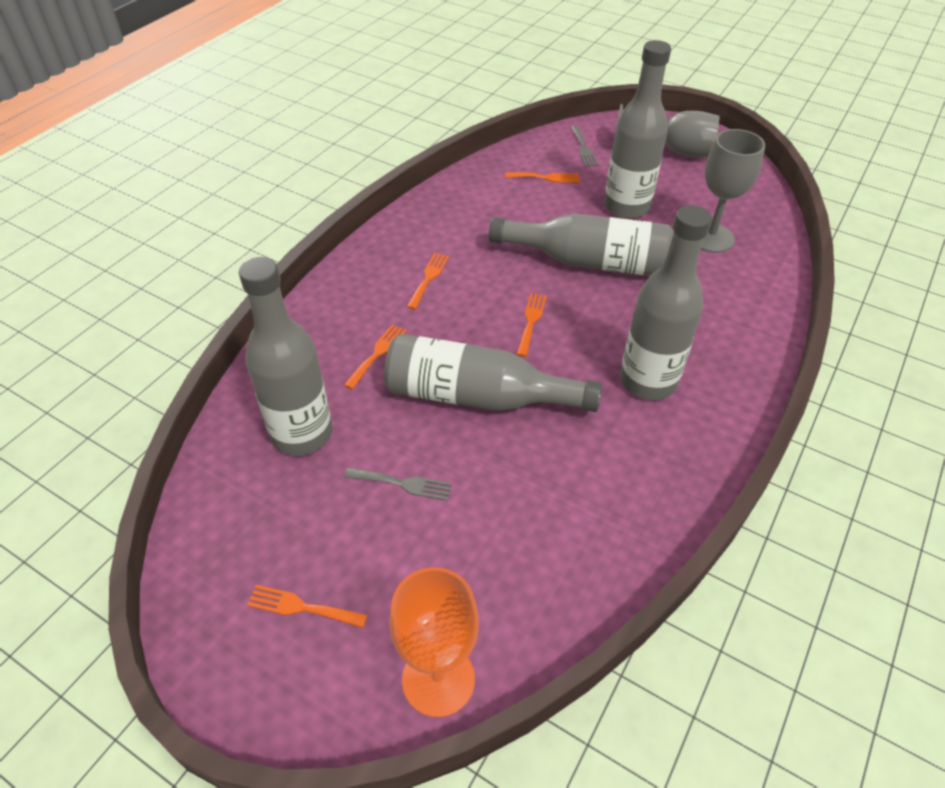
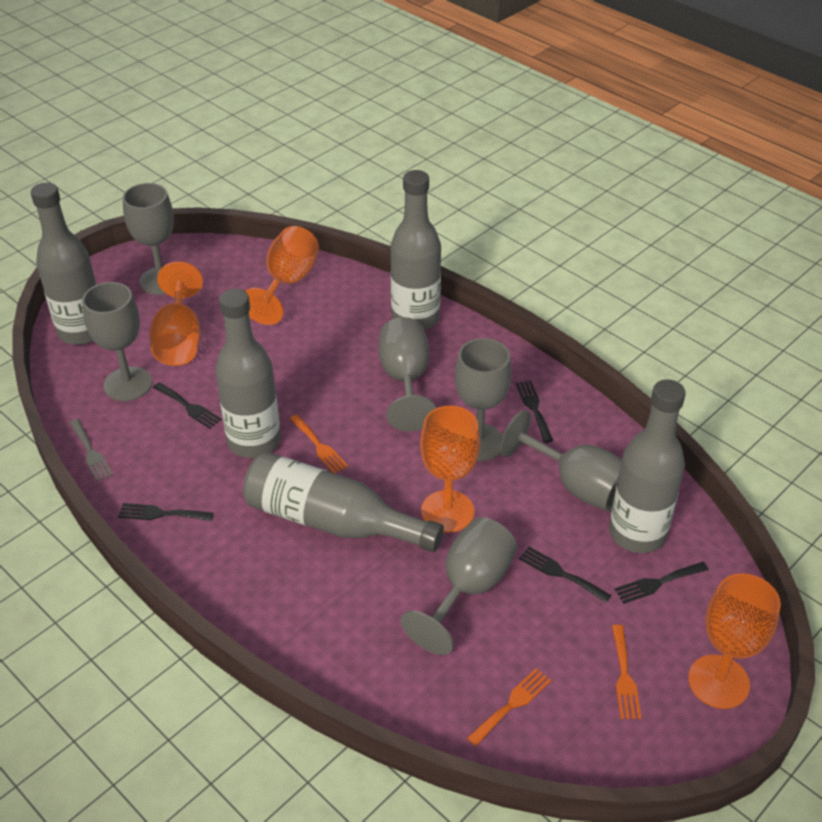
black fork: 0 -> 5
grey fork: 2 -> 1
grey goblet: 2 -> 6
orange fork: 5 -> 3
orange goblet: 1 -> 4

